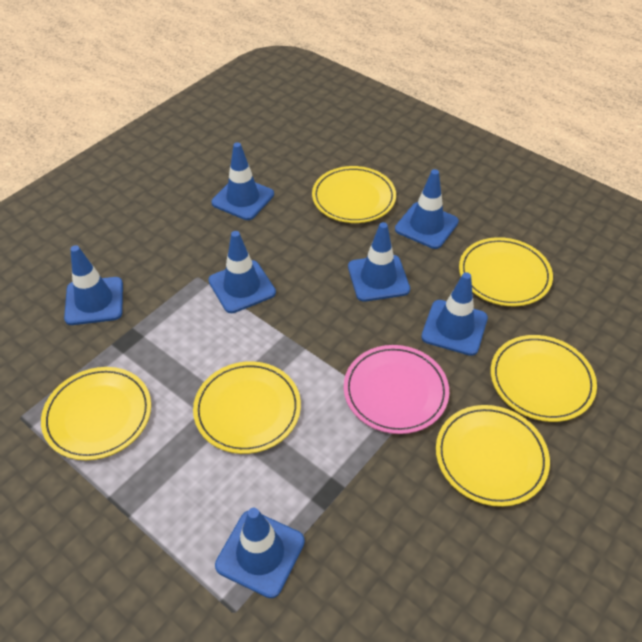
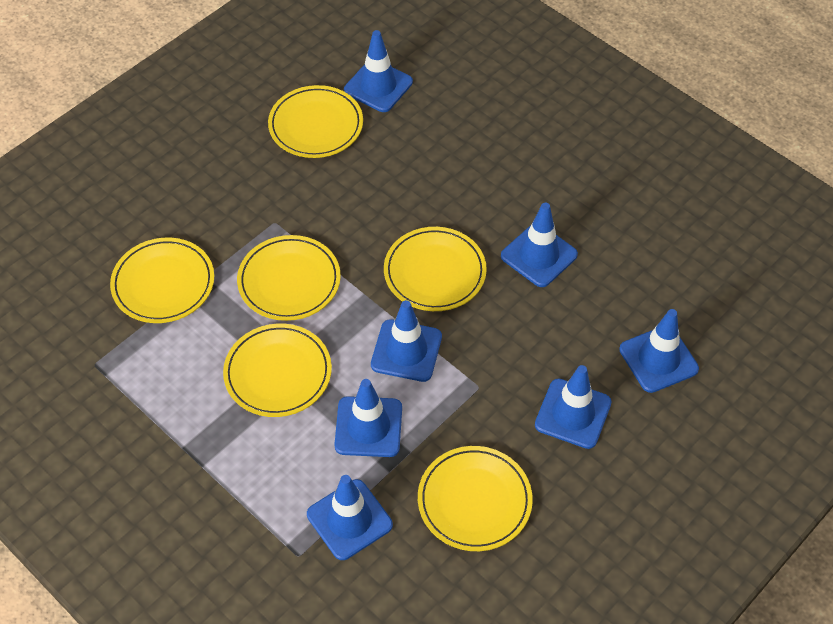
pink plate: 1 -> 0

